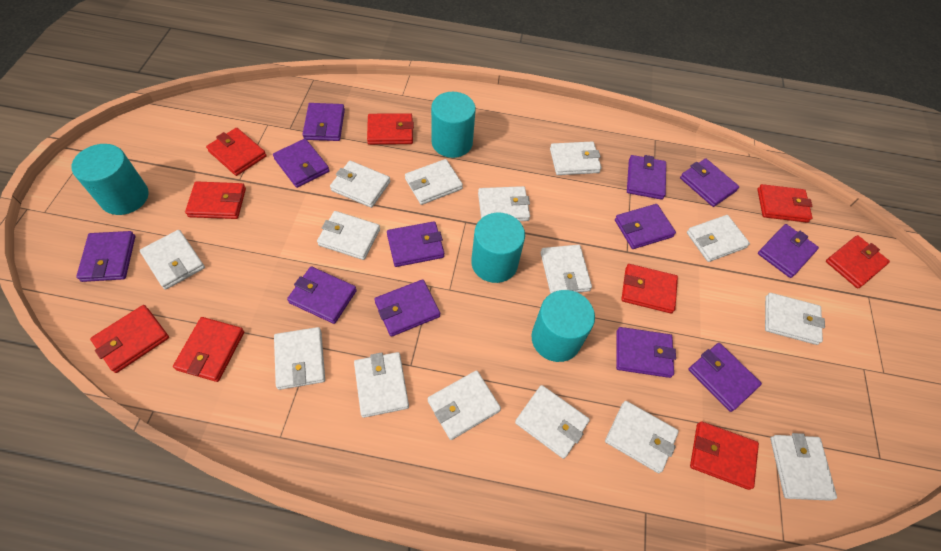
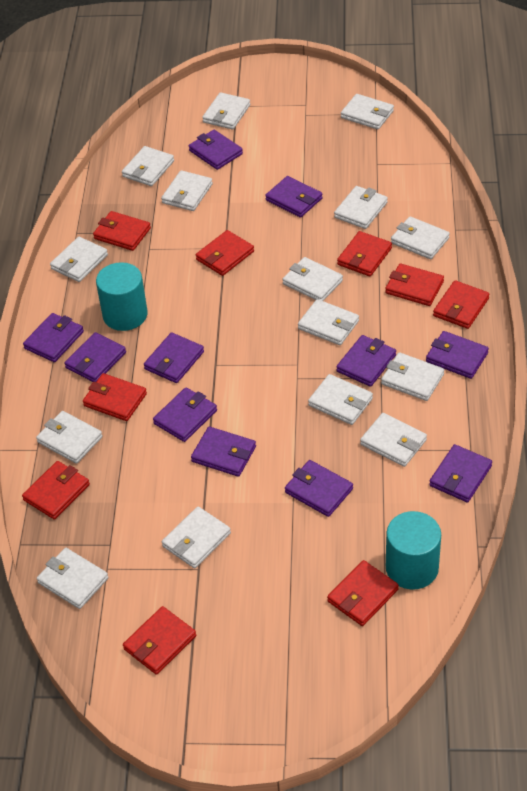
purple wallet: 12 -> 11
turquoise cylinder: 4 -> 2

